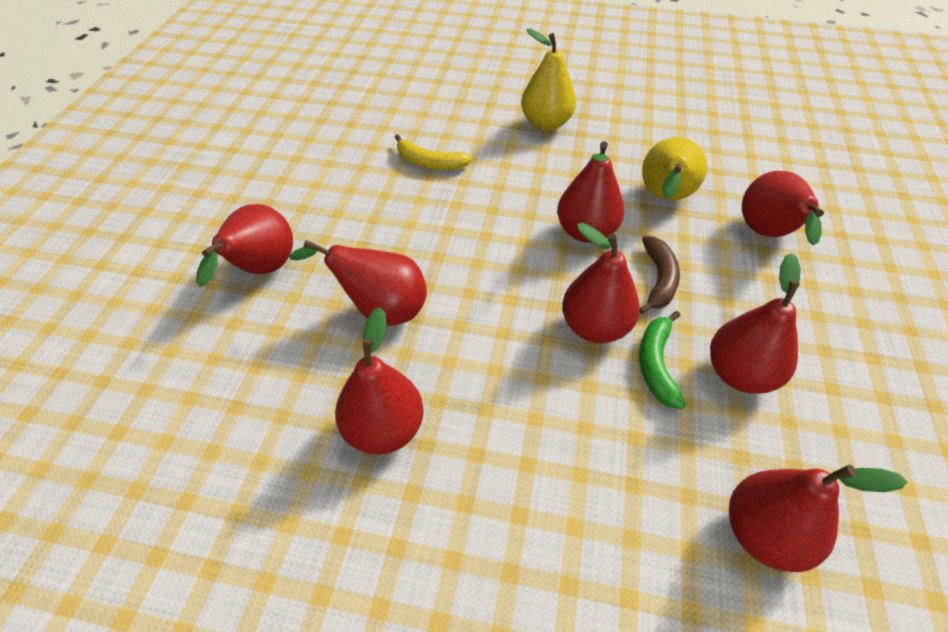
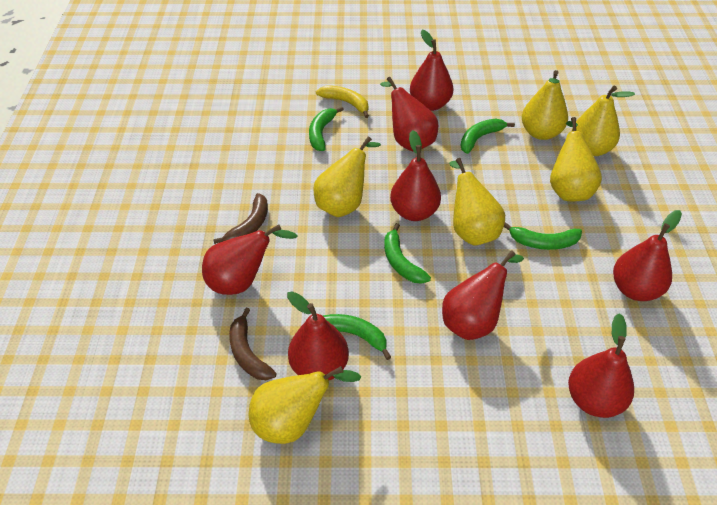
brown banana: 1 -> 2
green banana: 1 -> 5
yellow pear: 2 -> 6

